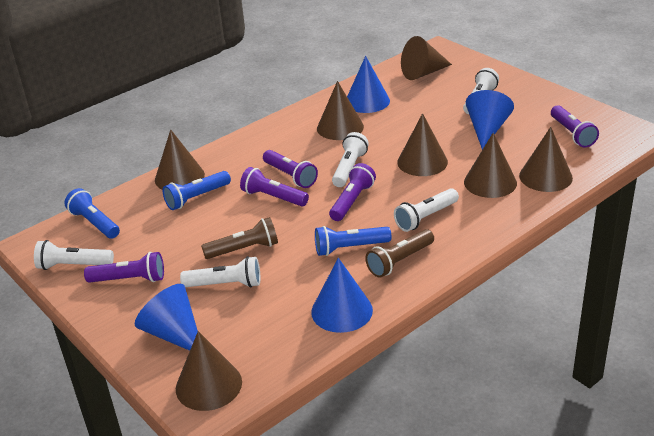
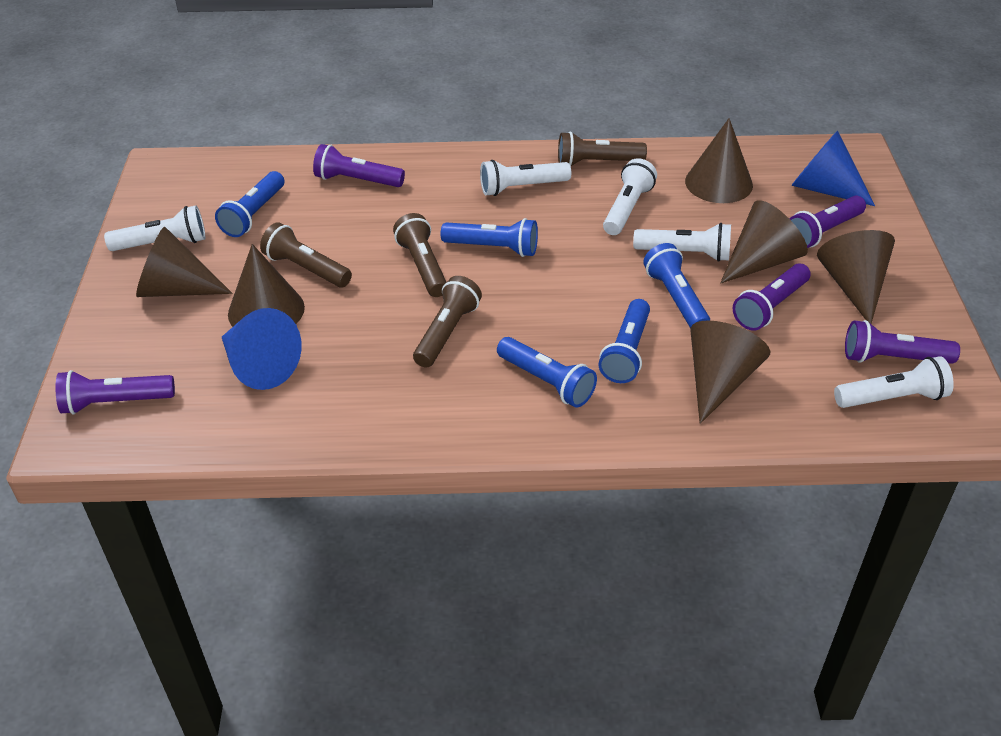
blue cone: 4 -> 2
blue flashlight: 3 -> 5
brown cone: 7 -> 6
brown flashlight: 2 -> 4

